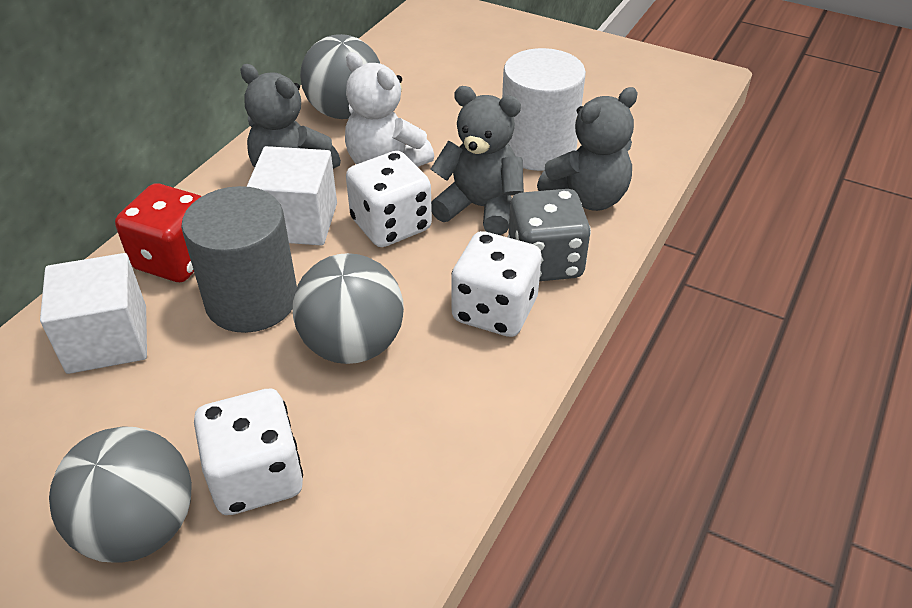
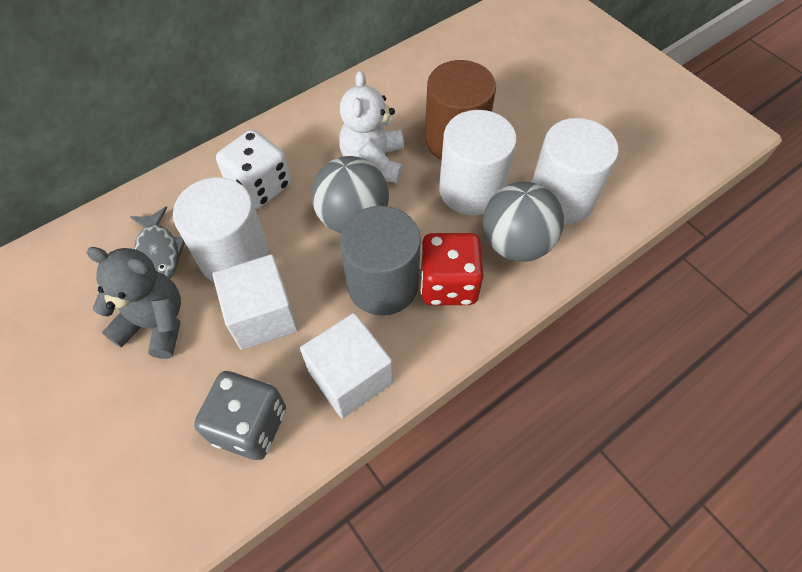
brown cylinder: 0 -> 1
grey ball: 3 -> 2
grey fish: 0 -> 1
grey teddy bear: 3 -> 1
white cylinder: 1 -> 3
white dice: 3 -> 1

